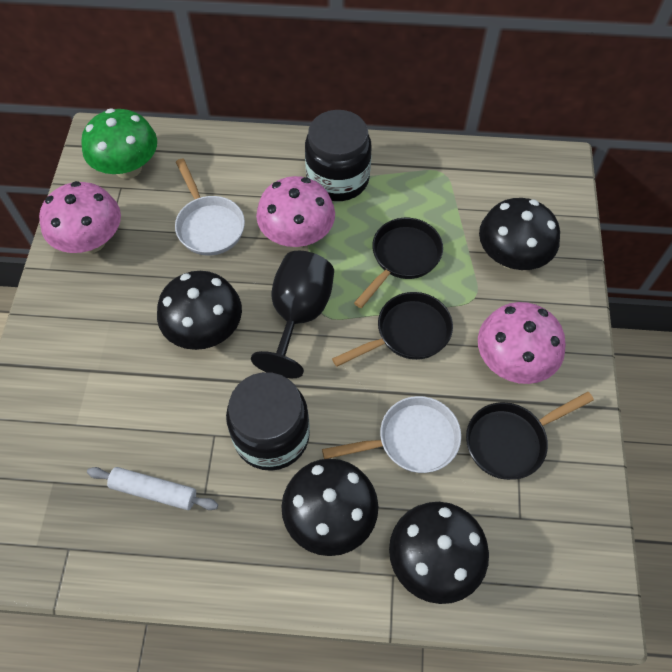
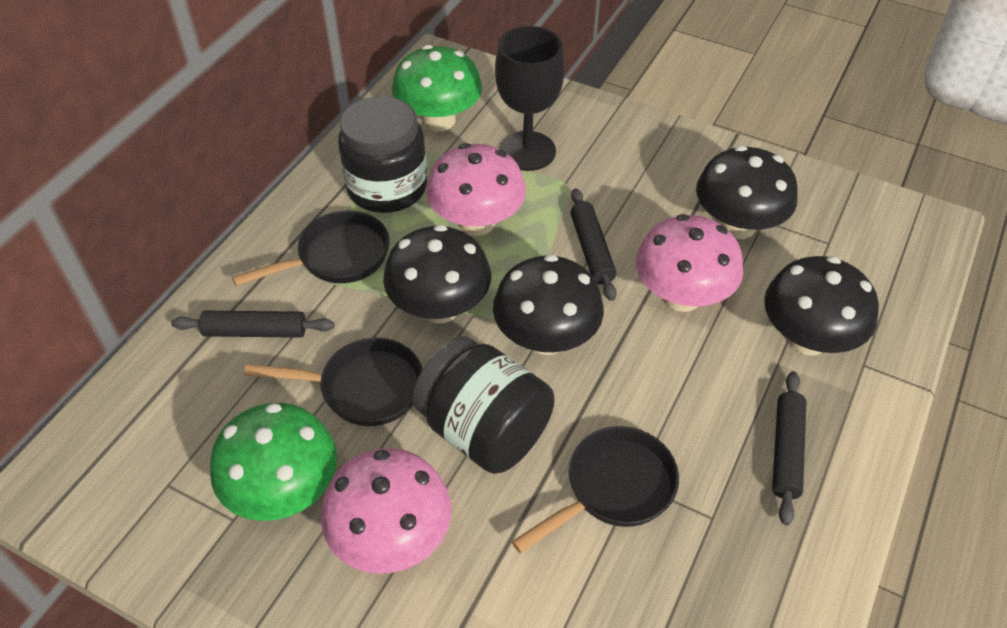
black rolling pin: 0 -> 3
green mushroom: 1 -> 2
white pan: 2 -> 0
white rolling pin: 1 -> 0

